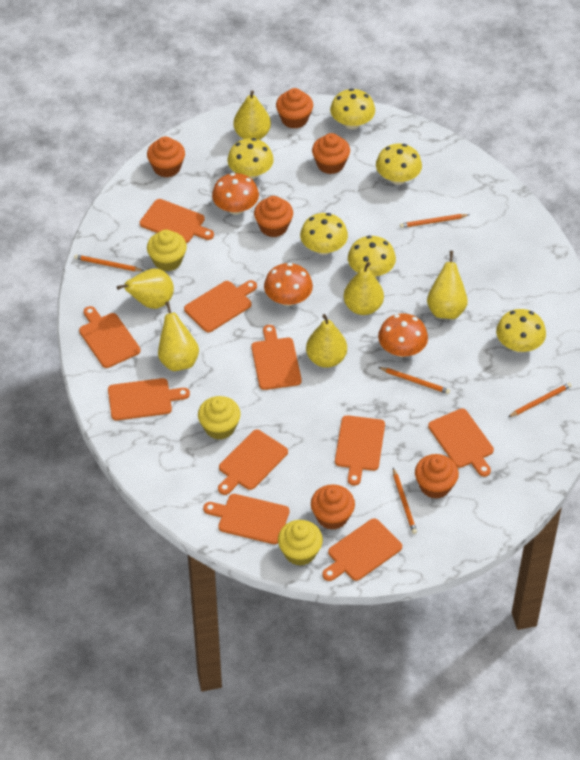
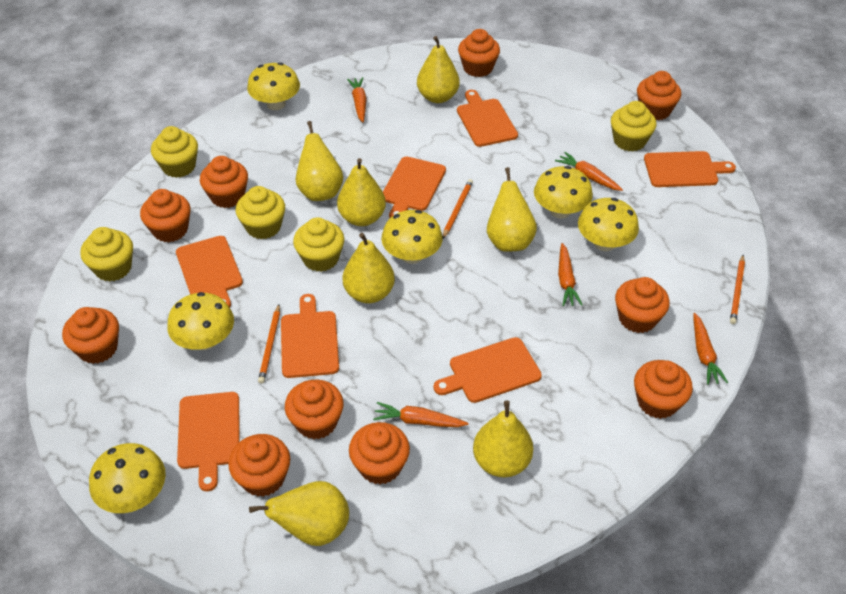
orange carrot: 0 -> 5
orange cupcake: 6 -> 10
orange cutting board: 10 -> 7
orange mushroom: 3 -> 0
orange pencil: 5 -> 3
yellow cupcake: 3 -> 5
yellow pear: 6 -> 7

